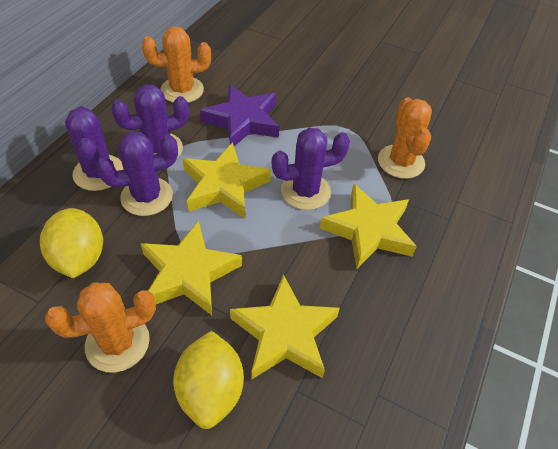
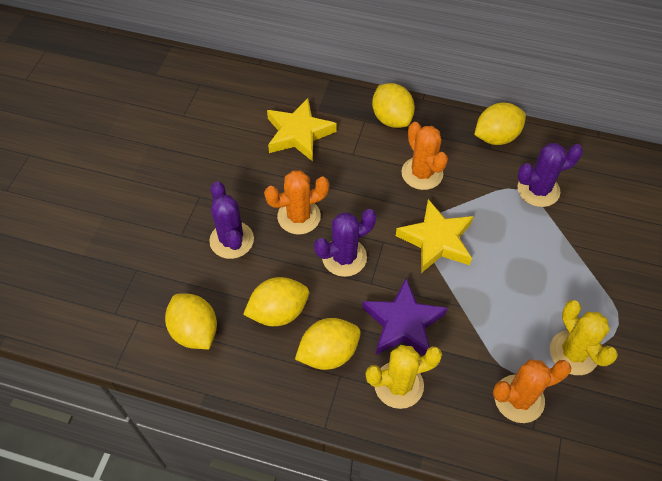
purple cactus: 4 -> 3
yellow cactus: 0 -> 2
yellow lemon: 2 -> 5
yellow star: 4 -> 2

